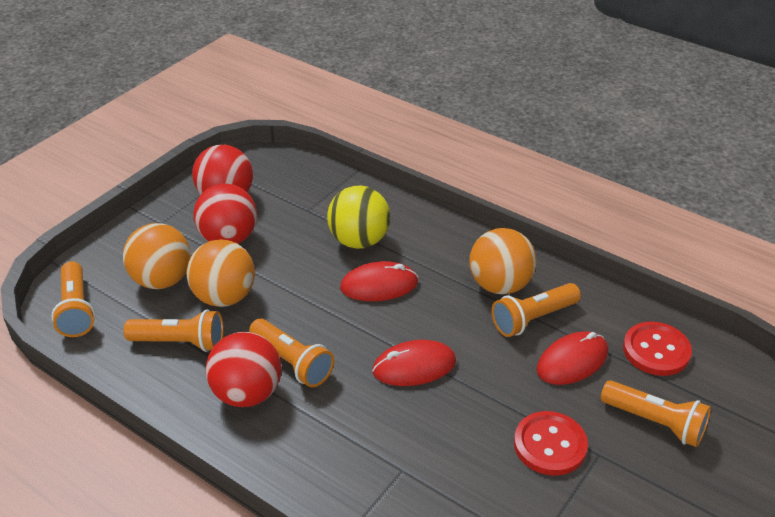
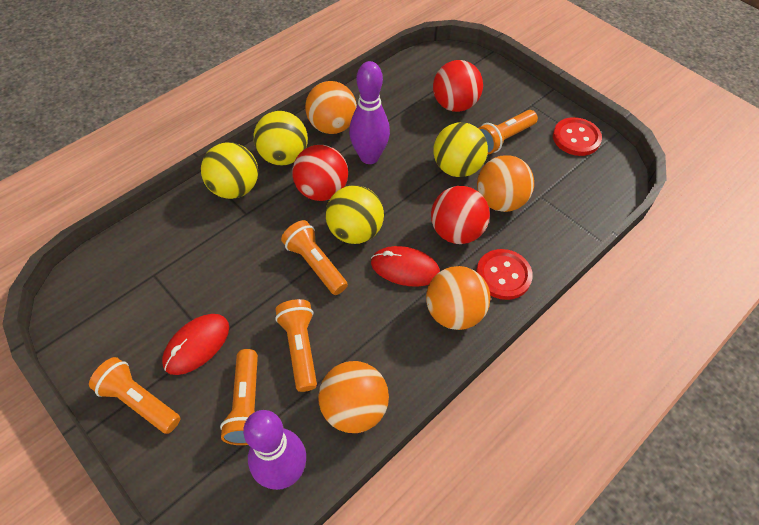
orange ball: 3 -> 4
purple bowling pin: 0 -> 2
red mouse: 3 -> 2
yellow ball: 1 -> 4

